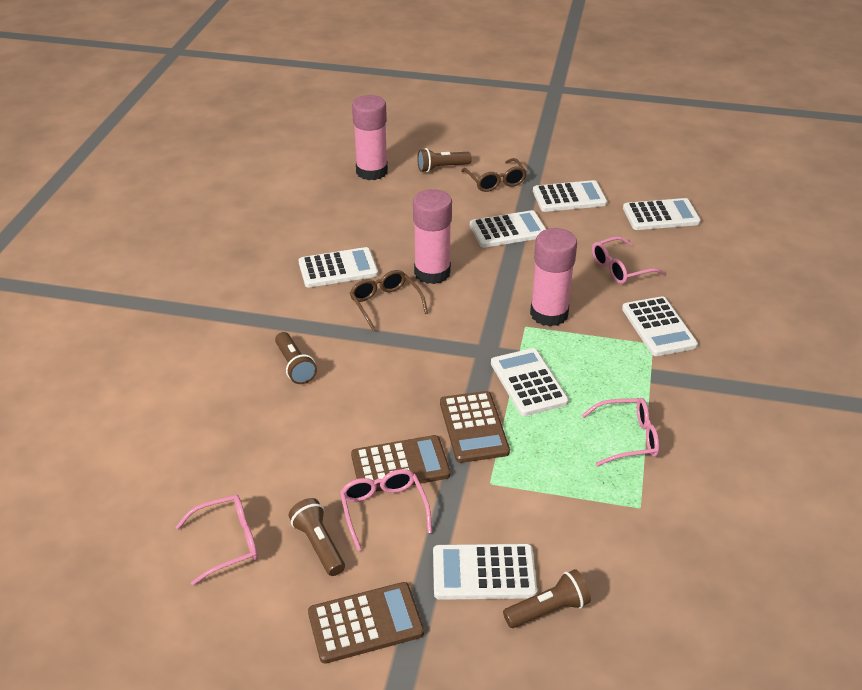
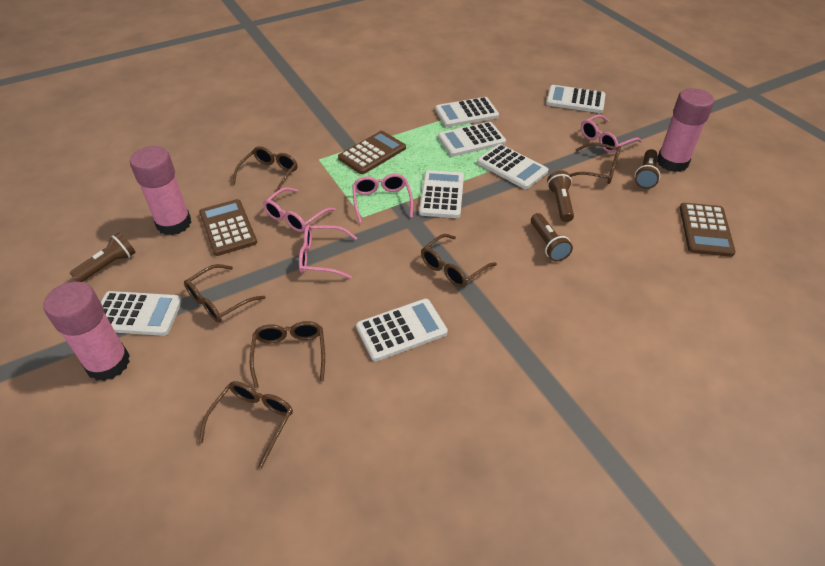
brown glasses: 2 -> 6

